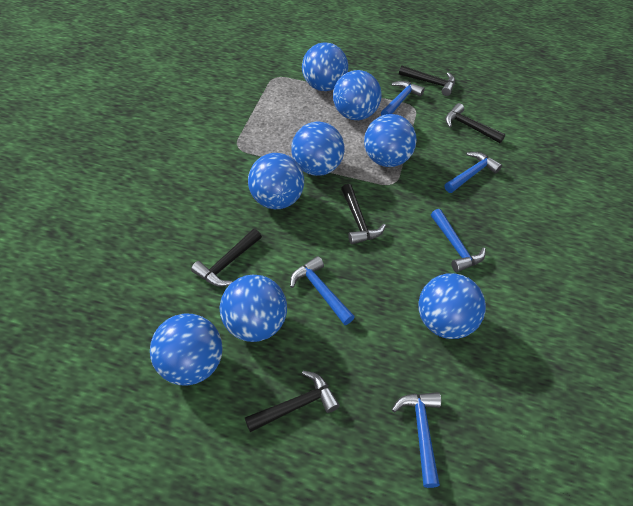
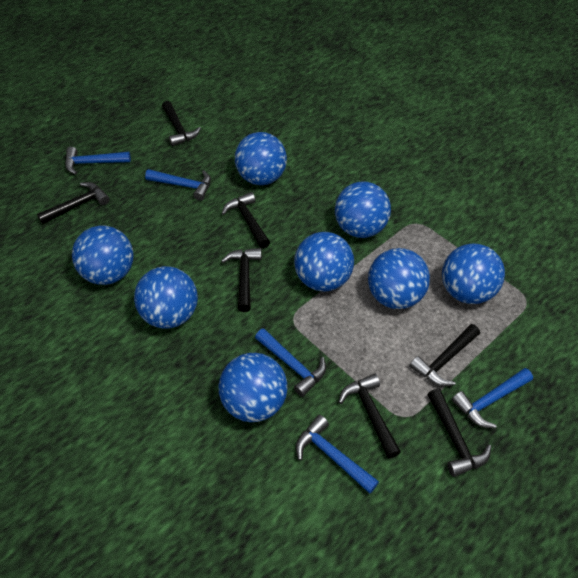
black hammer: 5 -> 7

